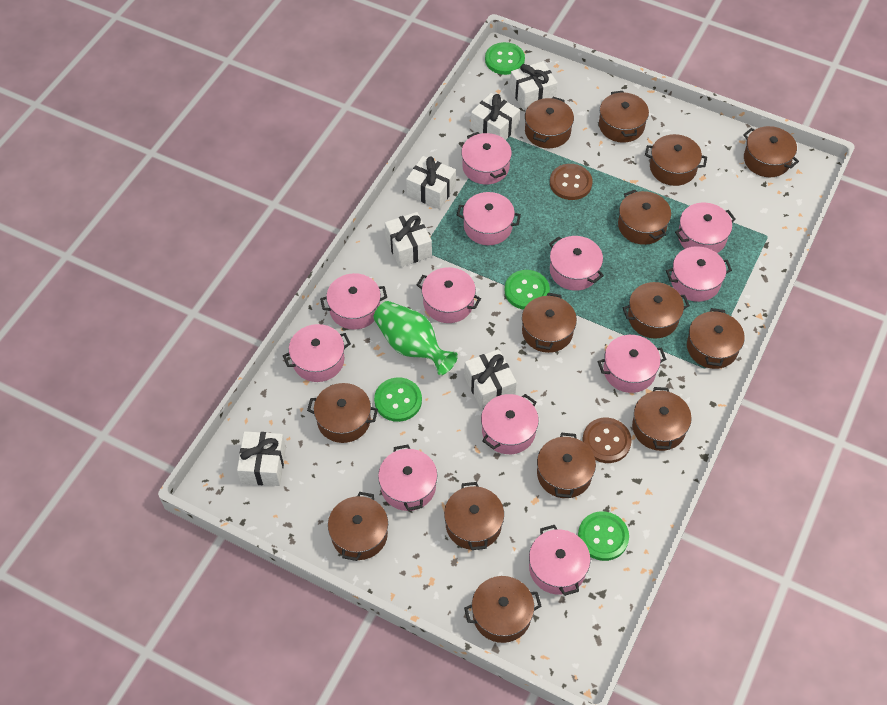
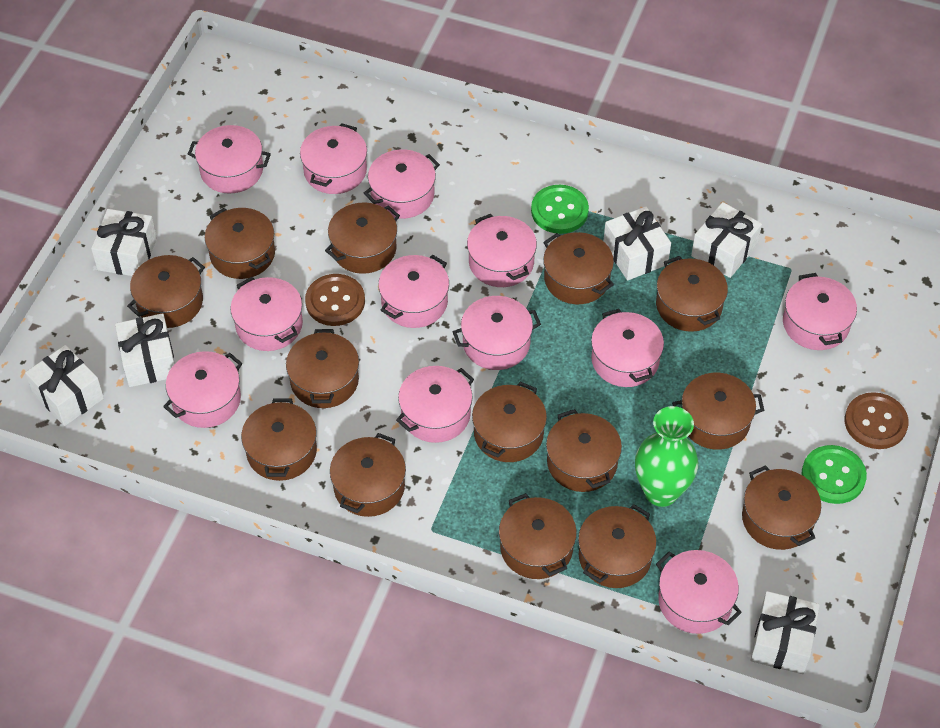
green button: 4 -> 2

